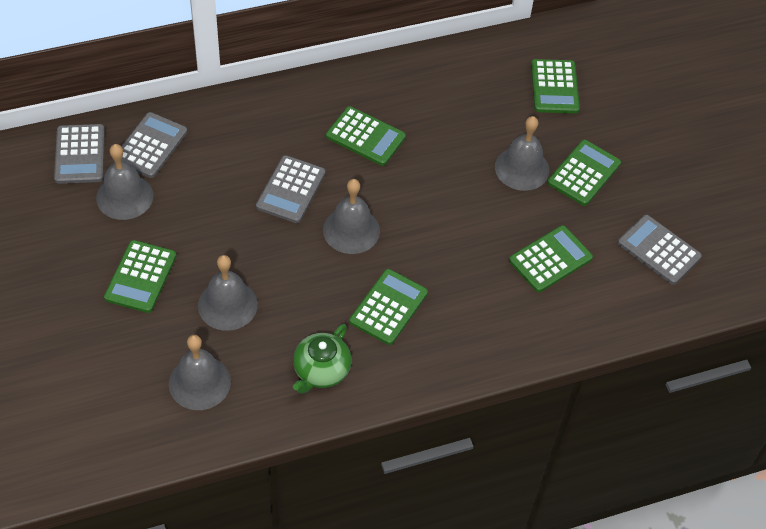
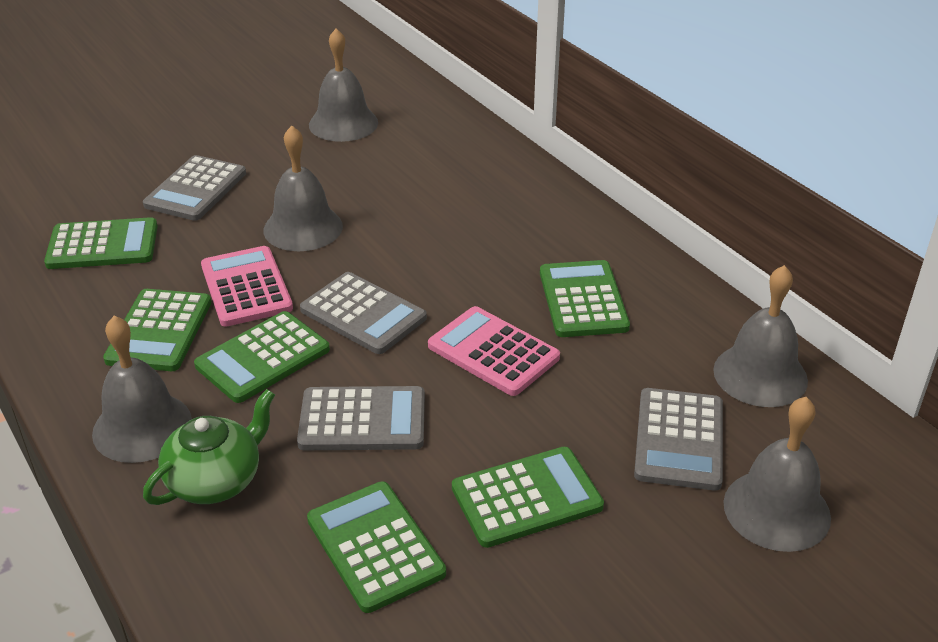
pink calculator: 0 -> 2

